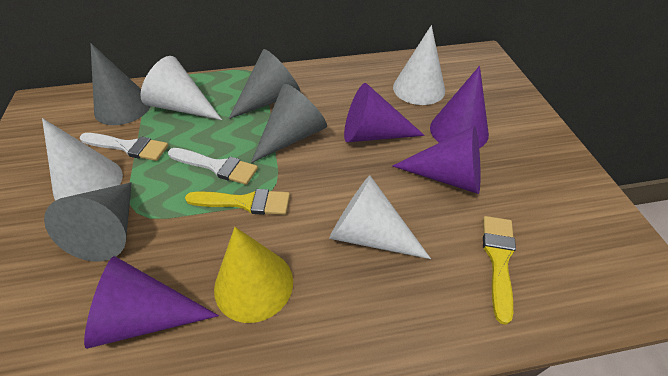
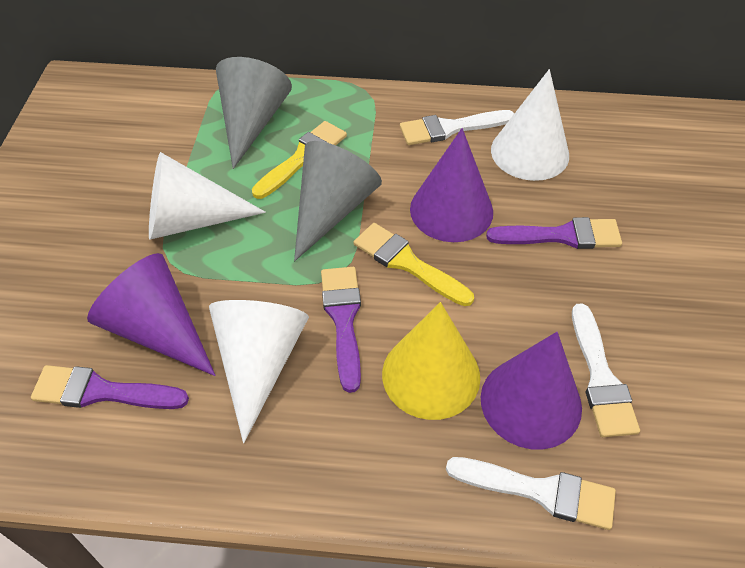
grey cone: 4 -> 2
purple brush: 0 -> 3
purple cone: 4 -> 3
white brush: 2 -> 3
white cone: 4 -> 3

